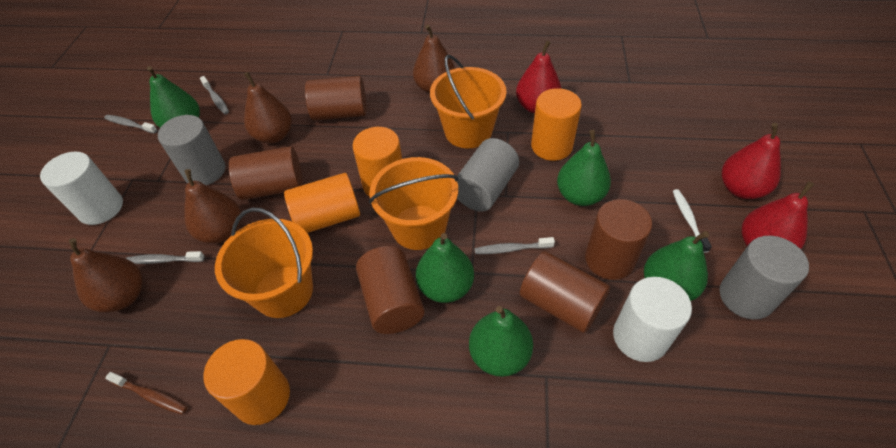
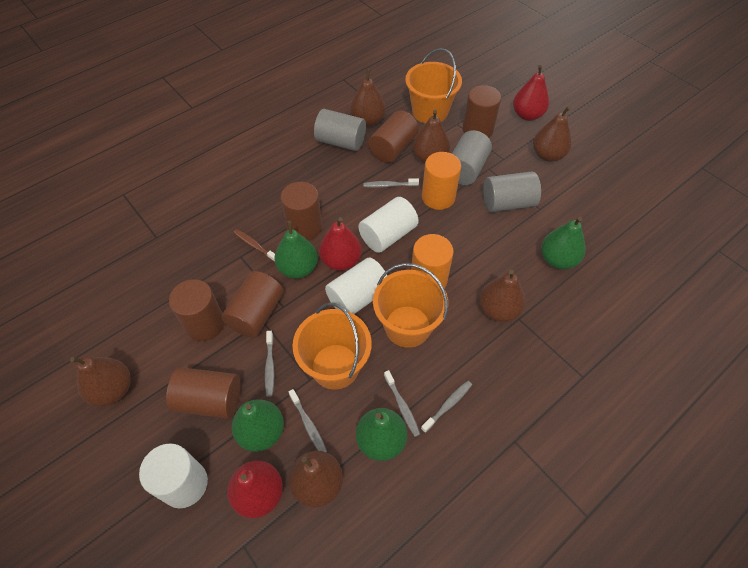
brown cylinder: 5 -> 6
brown pear: 4 -> 6
green pear: 5 -> 4
grey toothbrush: 4 -> 5
orange cylinder: 4 -> 2
white cylinder: 2 -> 3
white toothbrush: 1 -> 0

